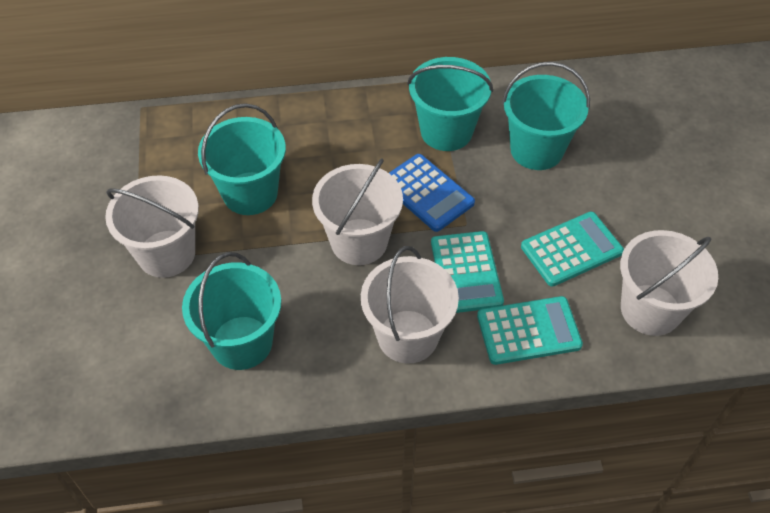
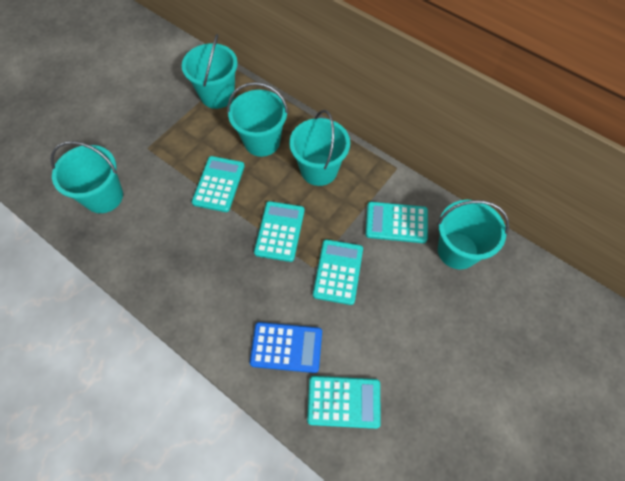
turquoise bucket: 4 -> 5
turquoise calculator: 3 -> 5
white bucket: 4 -> 0

